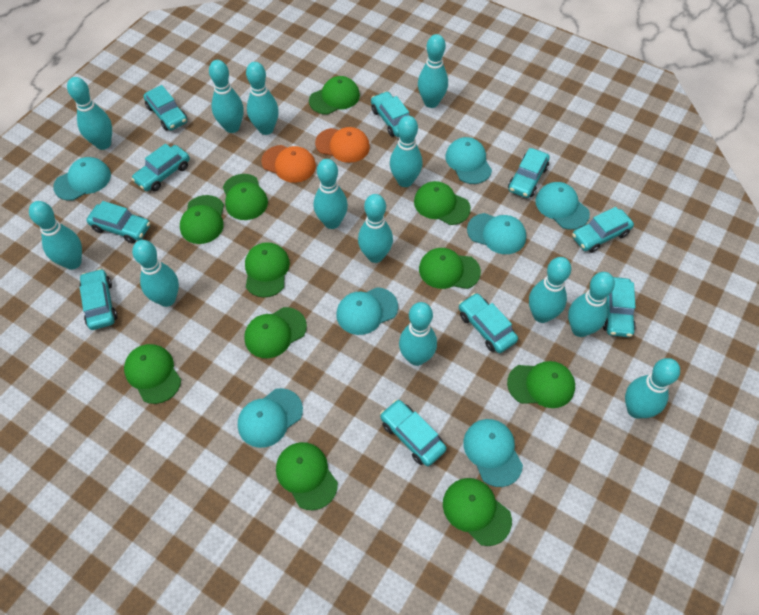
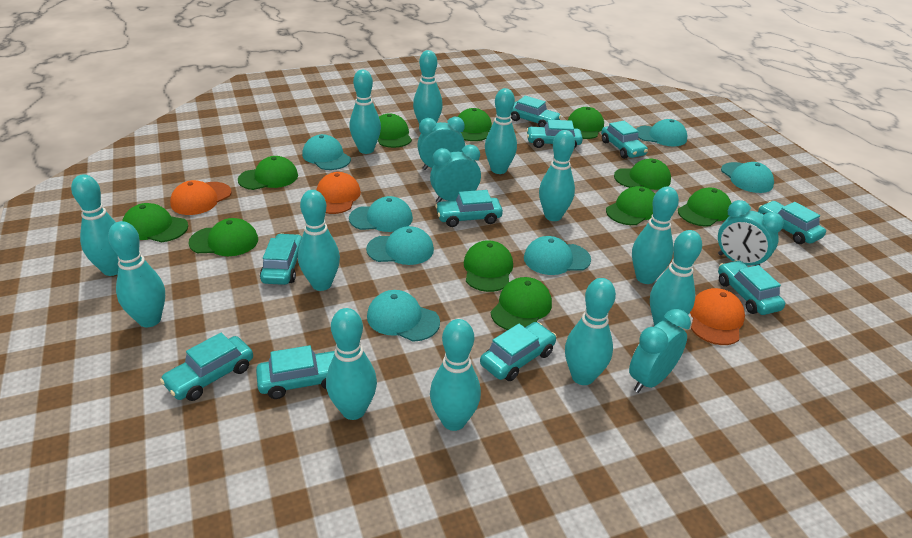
orange cap: 2 -> 3
turquoise bowling pin: 13 -> 12
turquoise clock: 0 -> 4

